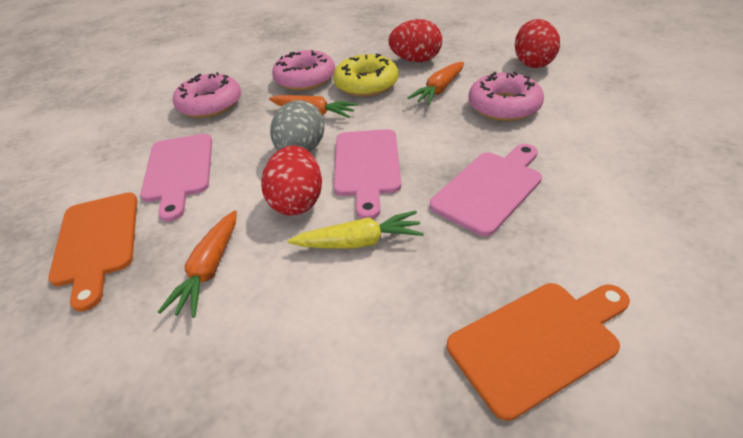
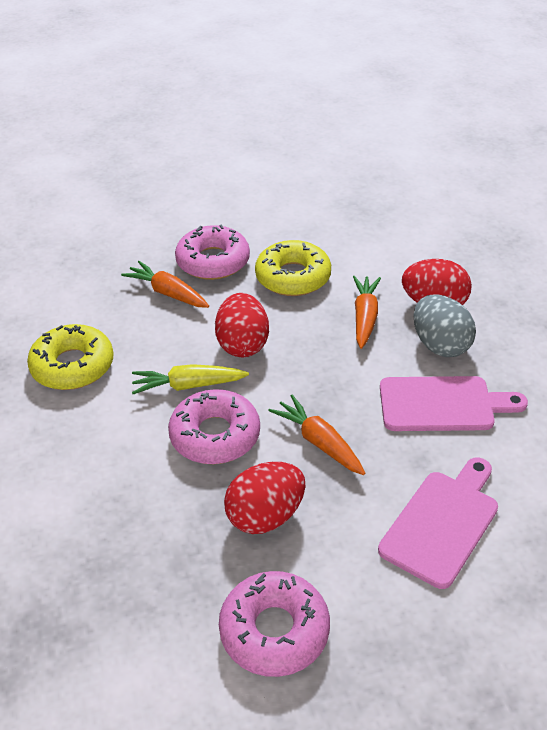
orange cutting board: 2 -> 0
pink cutting board: 3 -> 2
yellow donut: 1 -> 2

